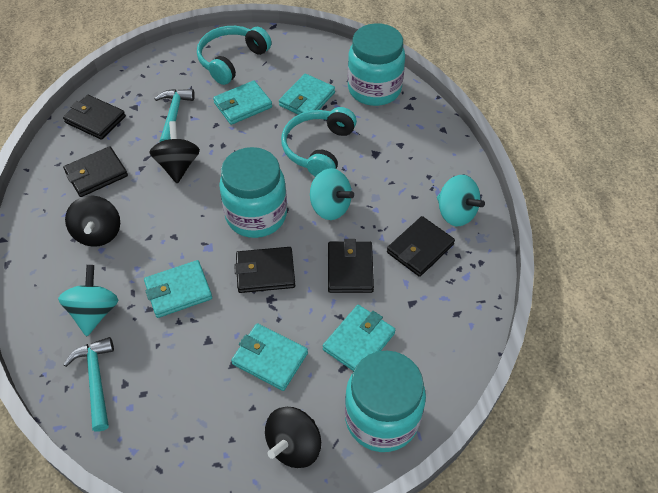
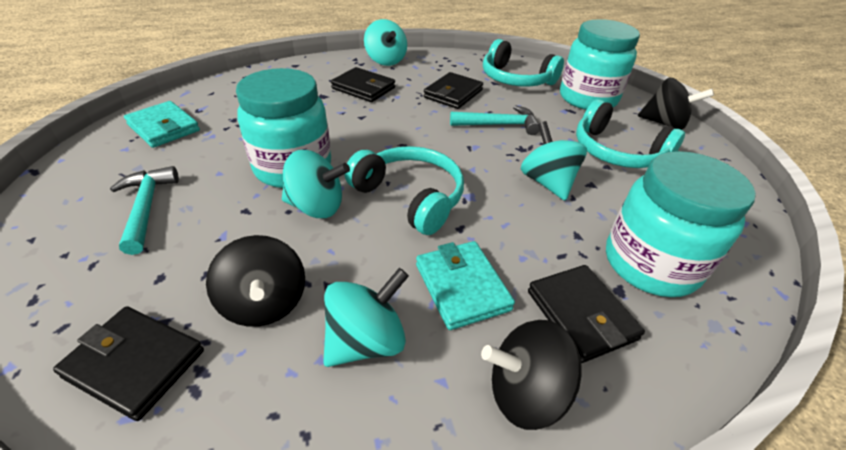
black wallet: 5 -> 4
turquoise headphones: 2 -> 3
turquoise spinning top: 3 -> 4
turquoise wallet: 5 -> 2

